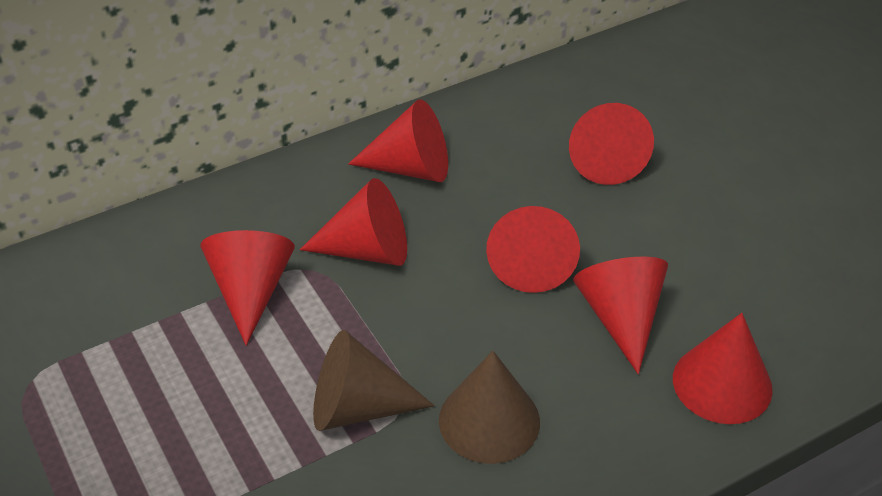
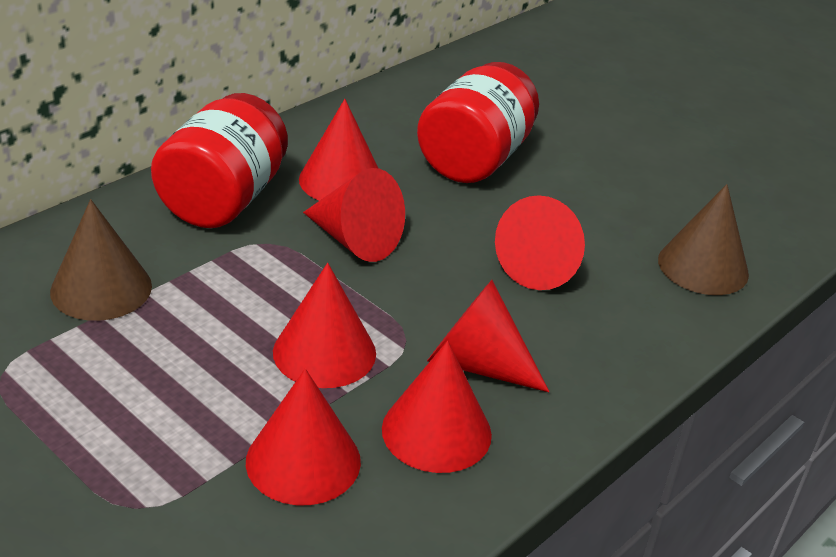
red jar: 0 -> 2

